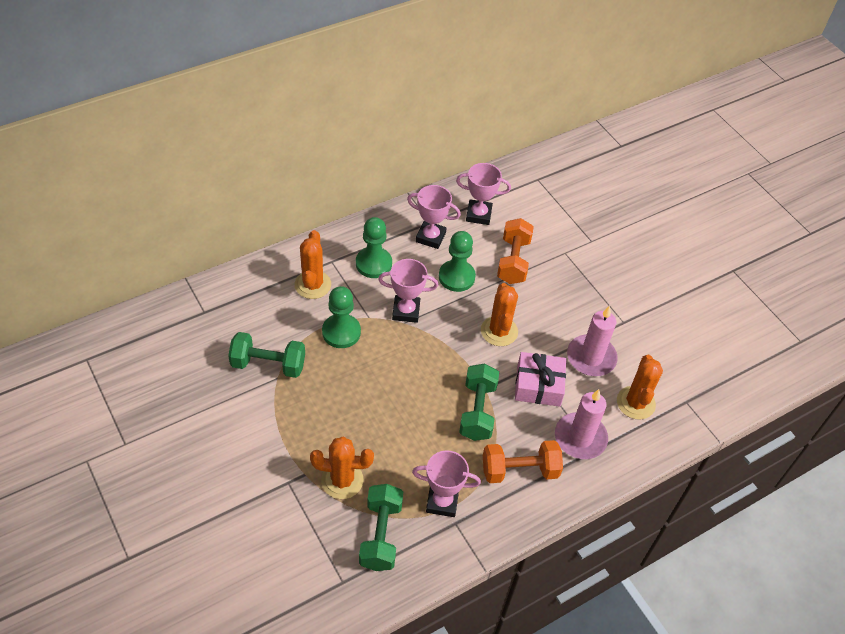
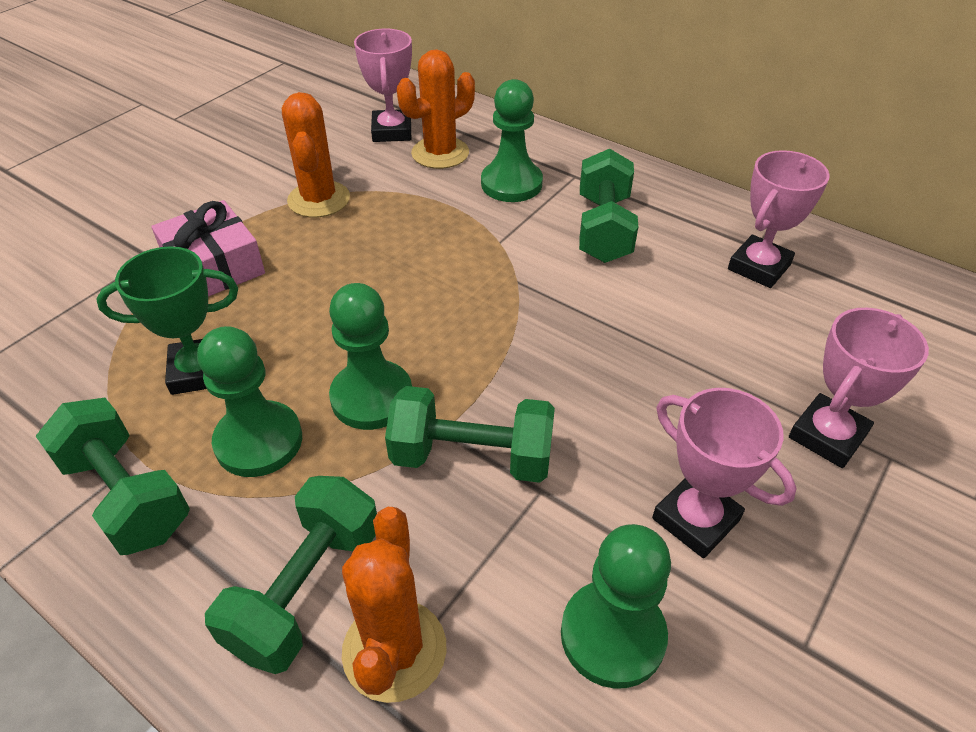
green dumbbell: 3 -> 4
green pawn: 3 -> 4
green trophy: 0 -> 1
orange cactus: 4 -> 3
orange dumbbell: 2 -> 0
pink candle: 2 -> 0

